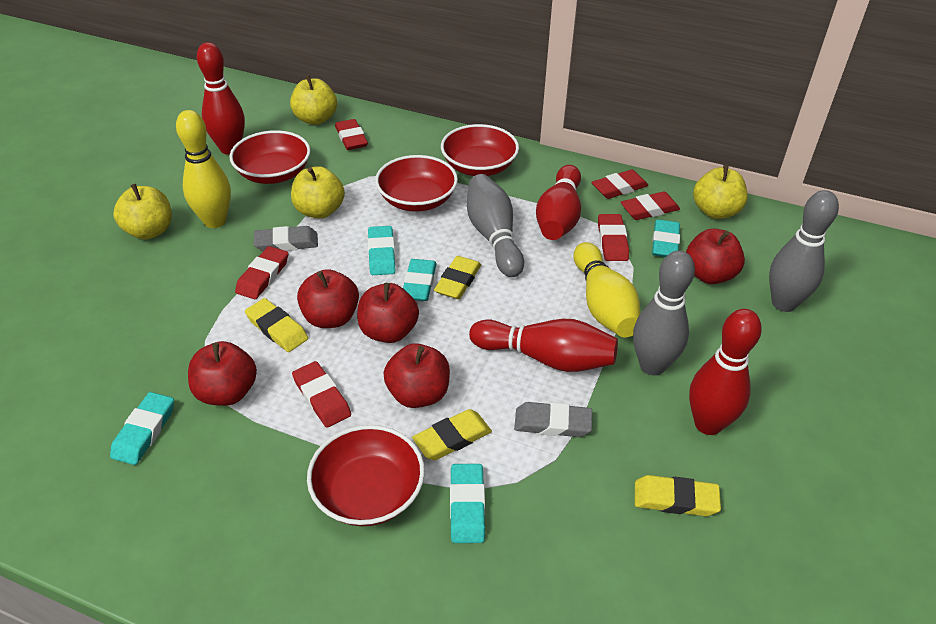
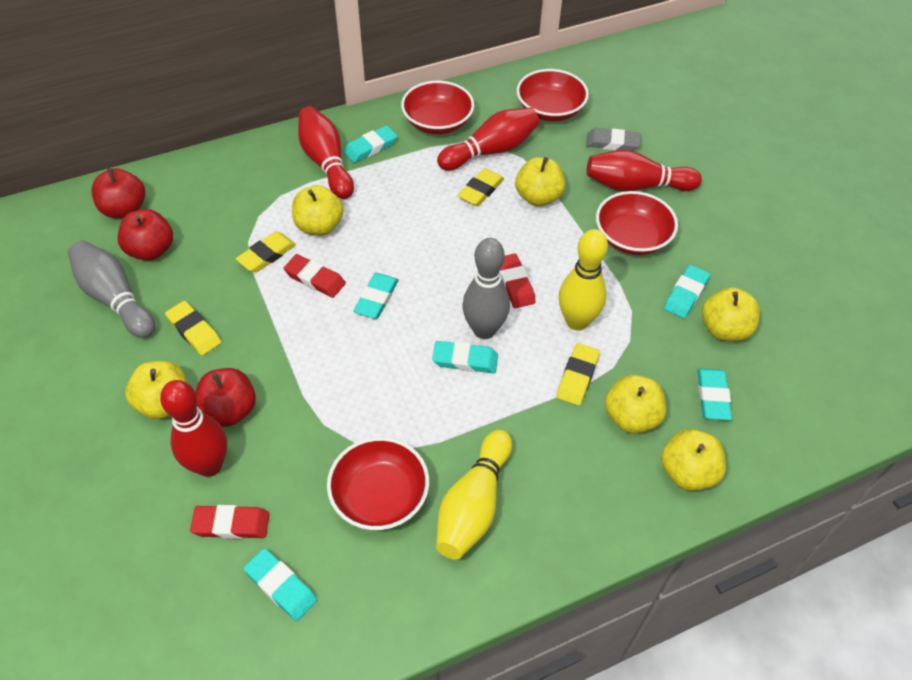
grey bowling pin: 3 -> 2
grey eraser: 2 -> 1
red apple: 5 -> 3
red eraser: 6 -> 3
turquoise eraser: 5 -> 6
yellow apple: 4 -> 6

